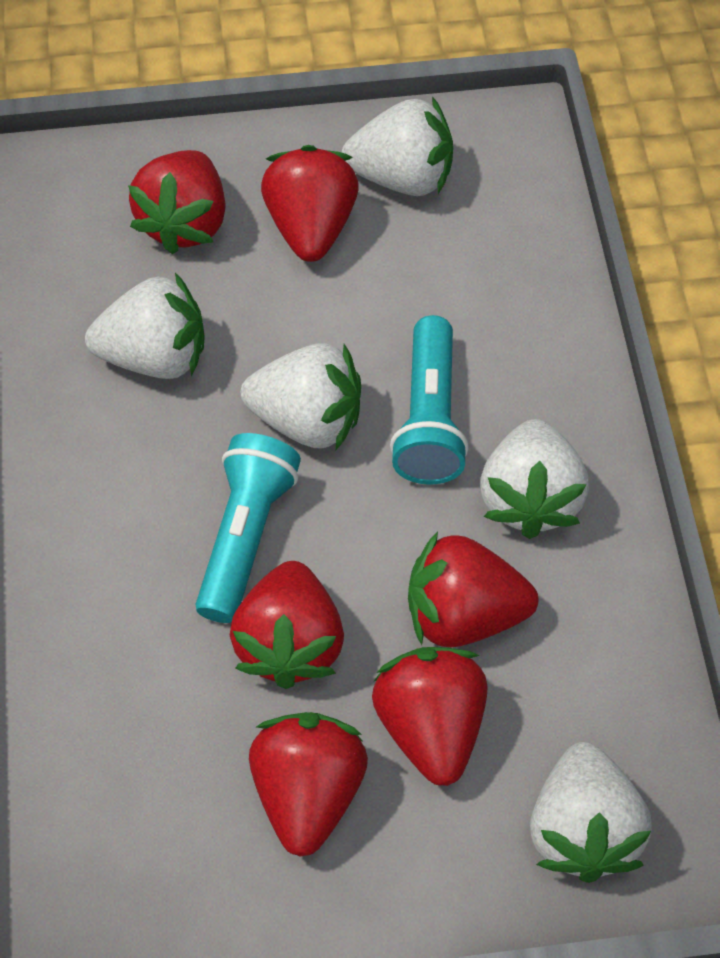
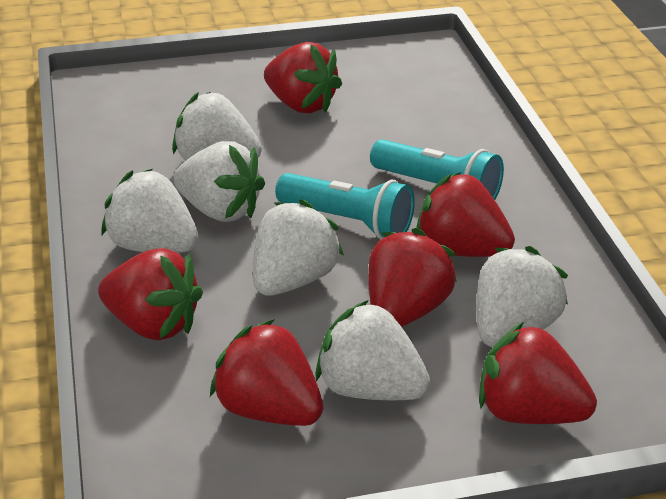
white strawberry: 5 -> 6

